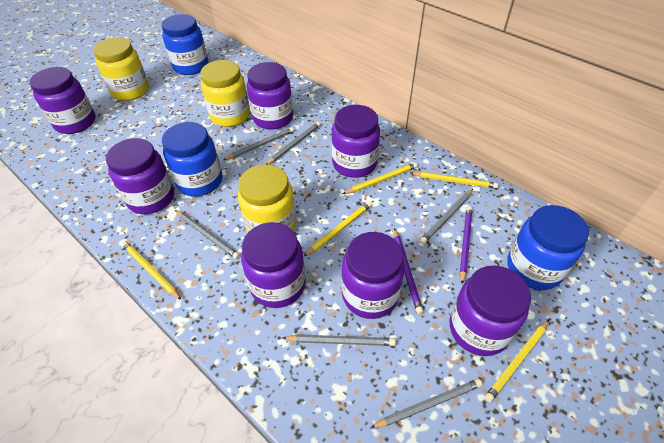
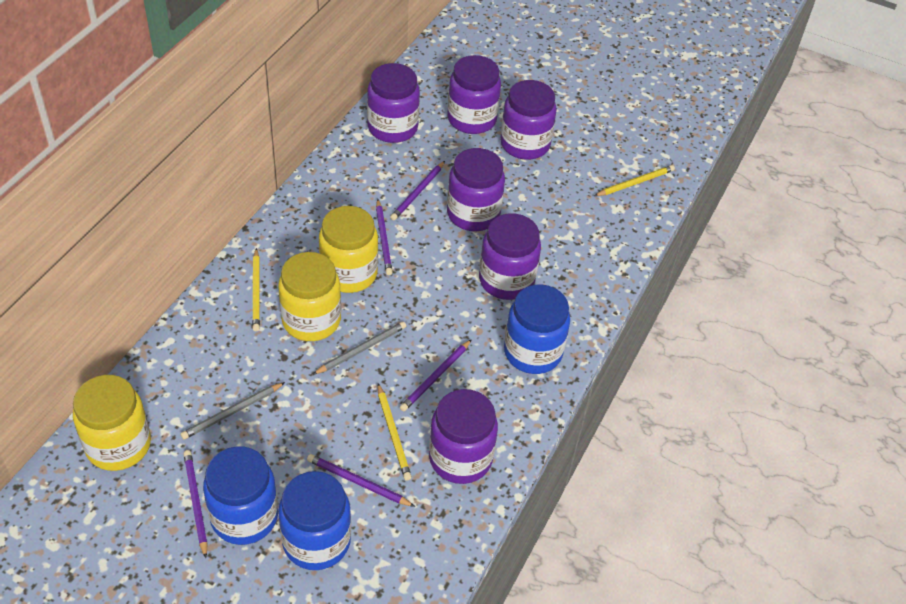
grey pencil: 6 -> 2
purple jar: 7 -> 6
purple pencil: 2 -> 5
yellow pencil: 5 -> 3

